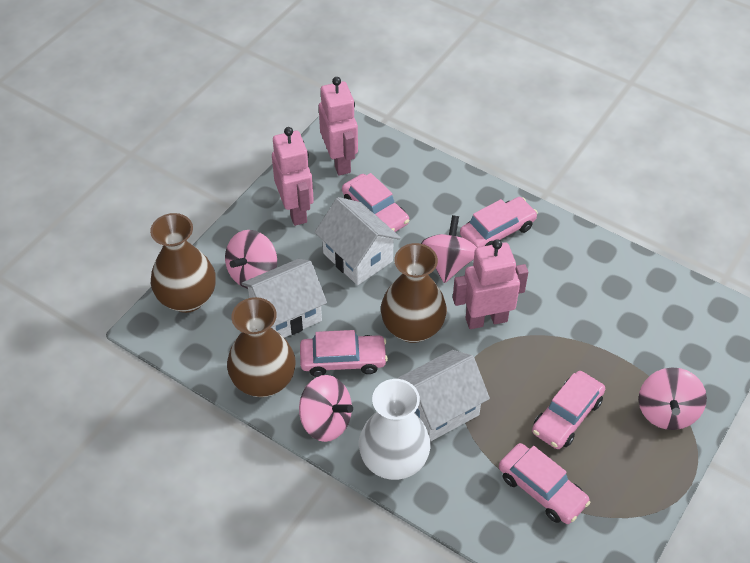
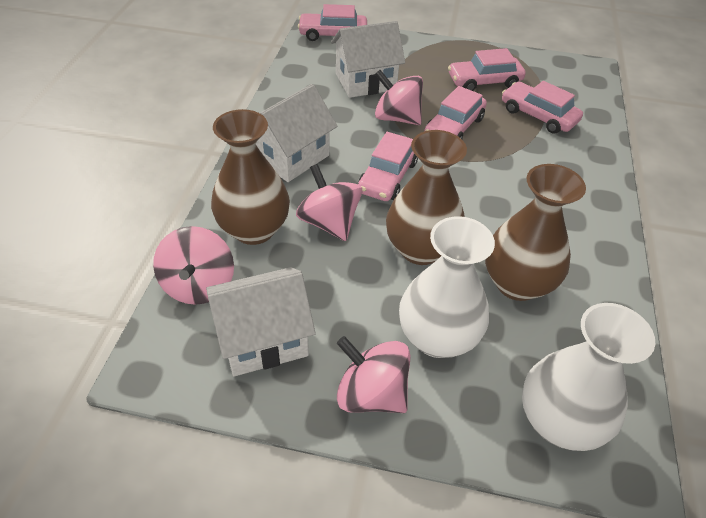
pink robot: 3 -> 0
white vase: 1 -> 2

